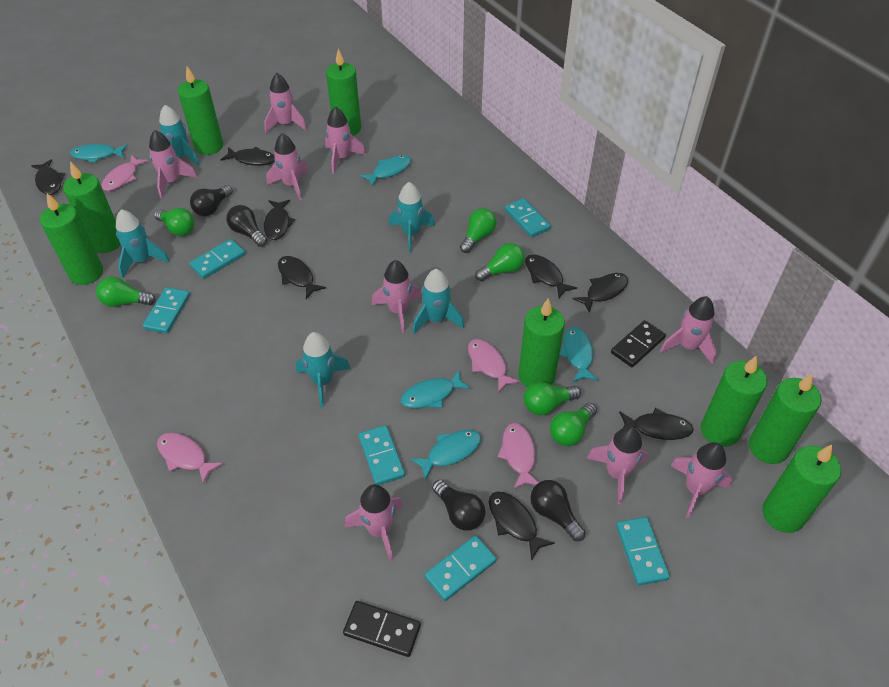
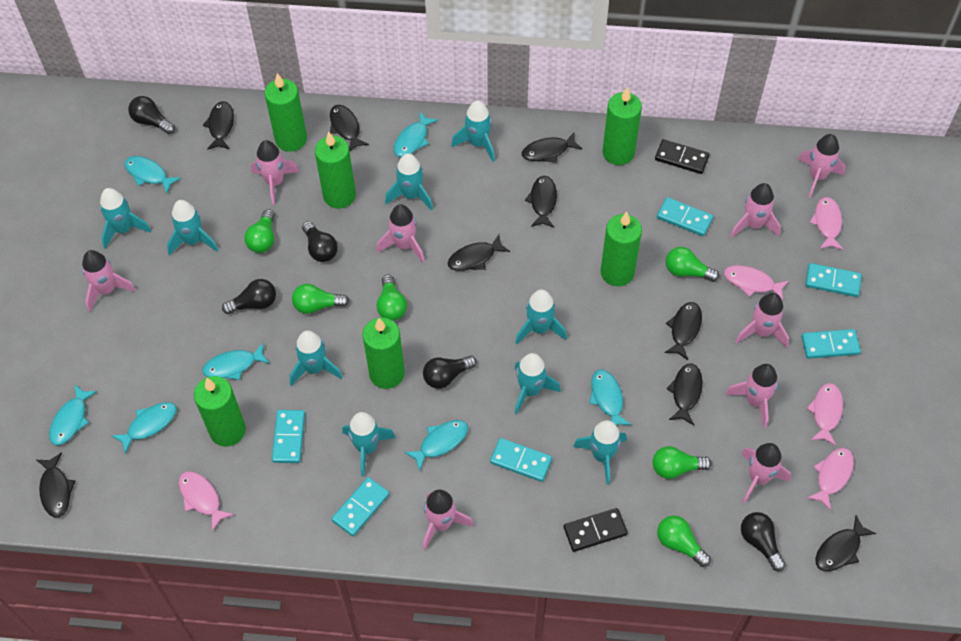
black fish: 8 -> 9
black light bulb: 4 -> 5
green candle: 8 -> 6
pink fish: 4 -> 5
turquoise fish: 5 -> 7
turquoise rocket: 5 -> 9

